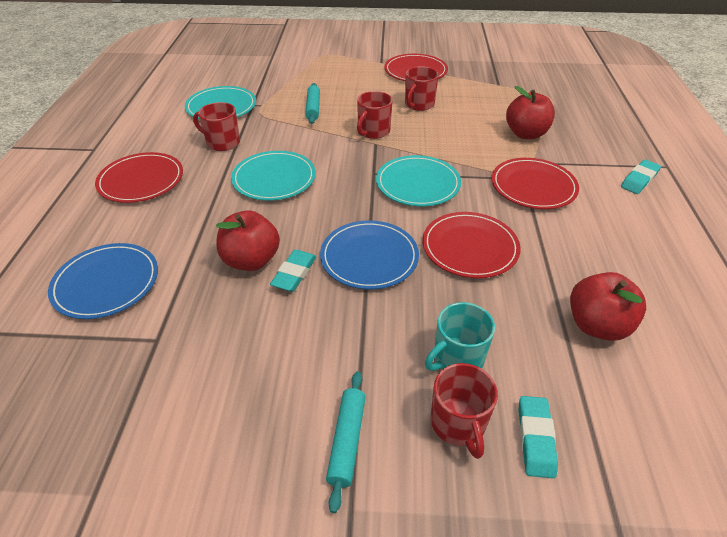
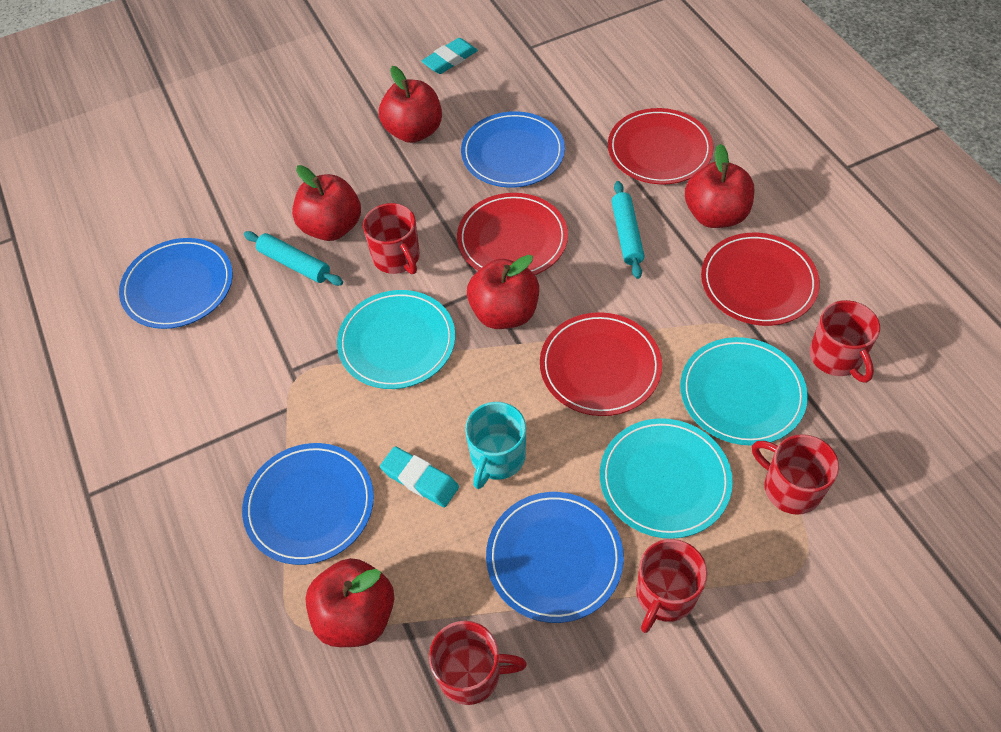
blue plate: 2 -> 4
red apple: 3 -> 5
red mug: 4 -> 5
turquoise eraser: 3 -> 2

